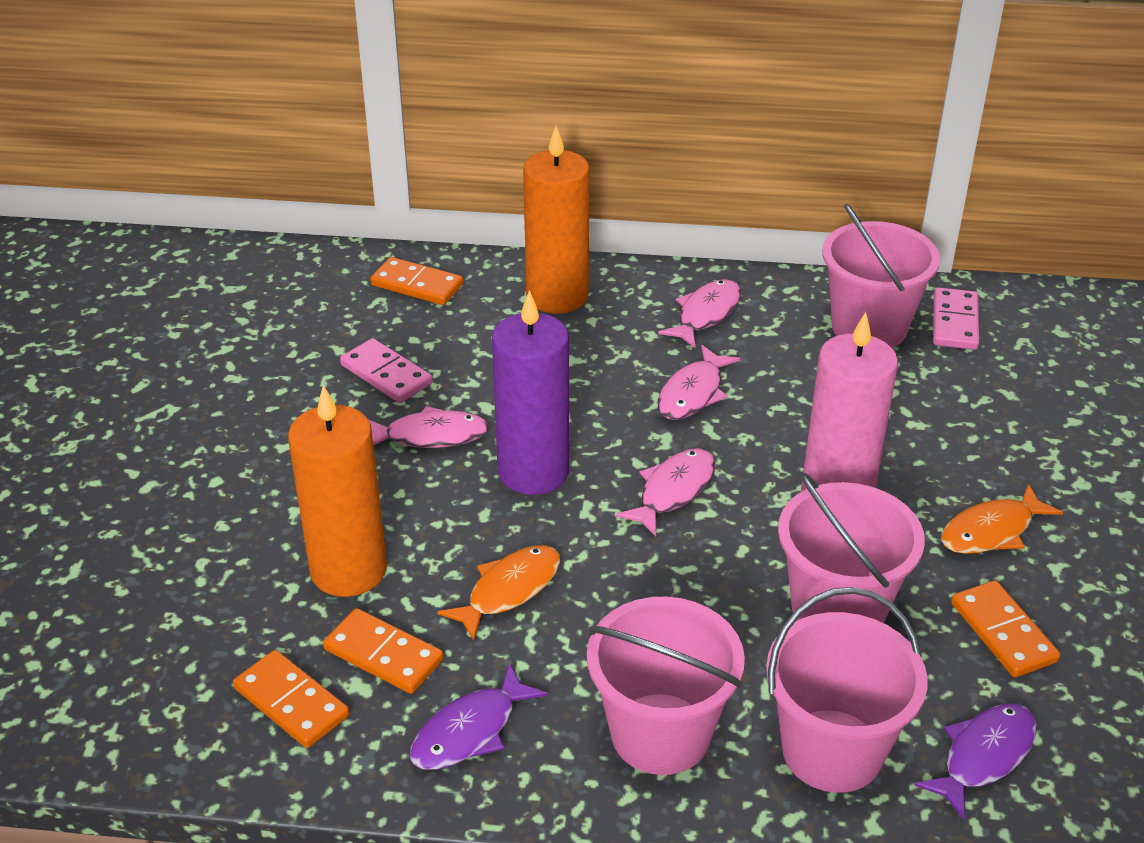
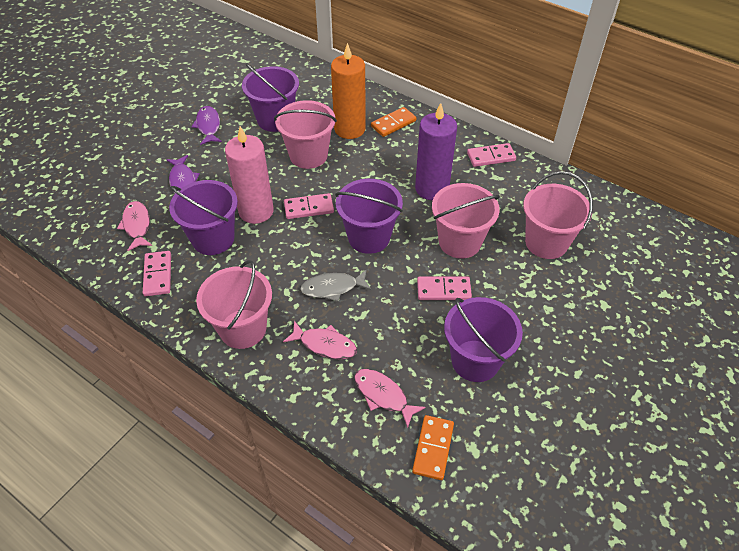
grey fish: 0 -> 1
orange candle: 2 -> 1
orange domino: 4 -> 2
orange fish: 2 -> 0
pink domino: 2 -> 4
pink fish: 4 -> 3
purple bucket: 0 -> 4

